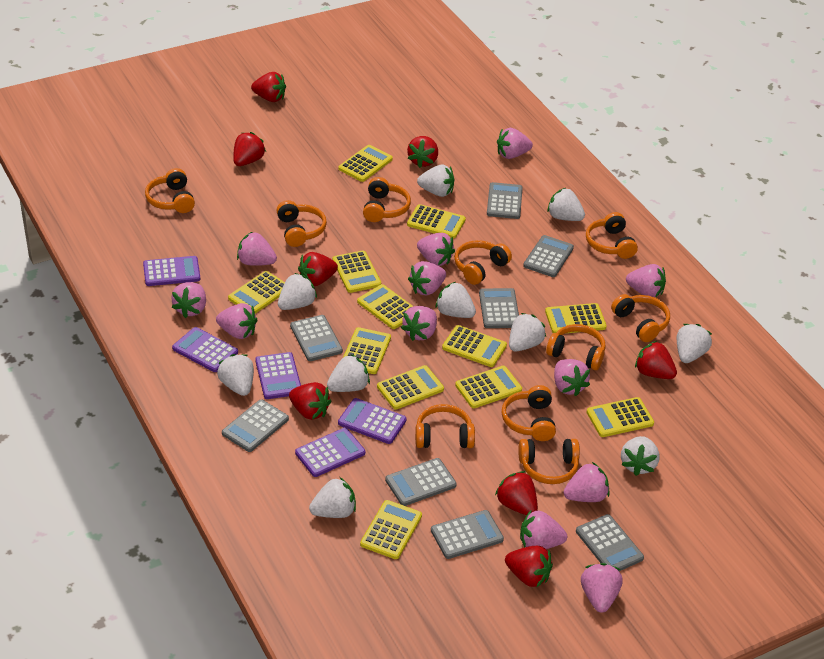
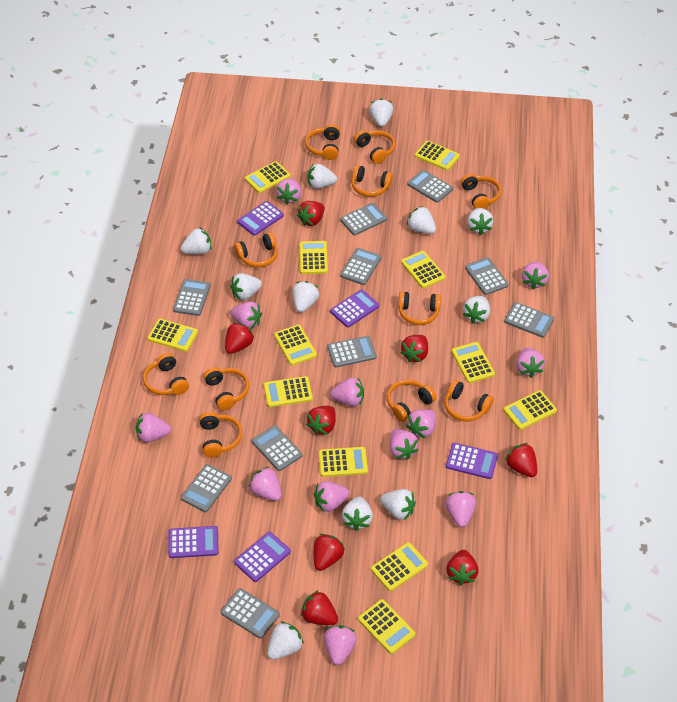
grey calculator: 8 -> 10
orange headphones: 10 -> 11
white strawberry: 10 -> 11

